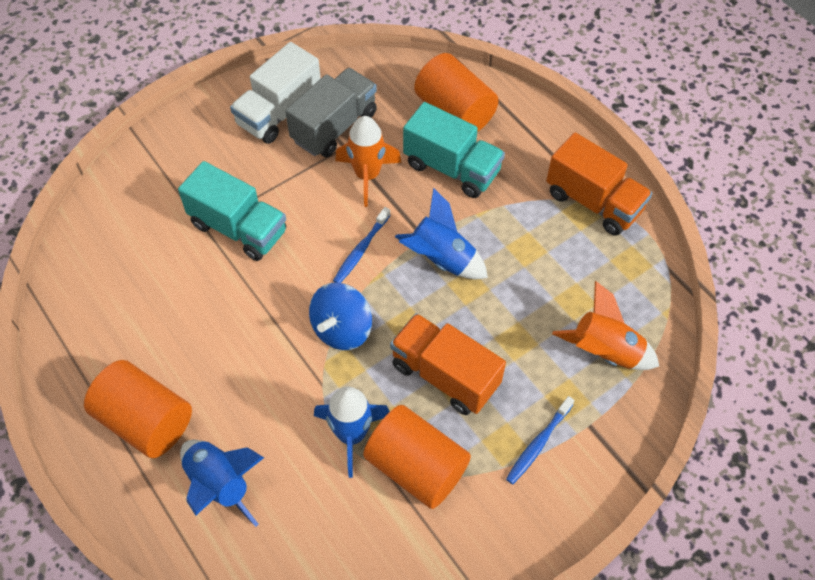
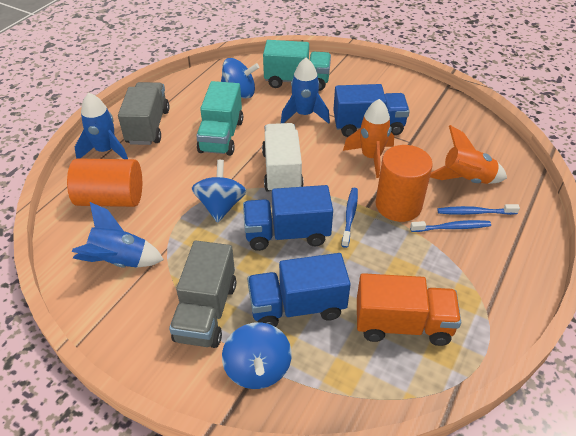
blue spinning top: 1 -> 3
blue toothbrush: 2 -> 3
blue truck: 0 -> 3
grey truck: 1 -> 2
orange cylinder: 3 -> 2
orange truck: 2 -> 1

